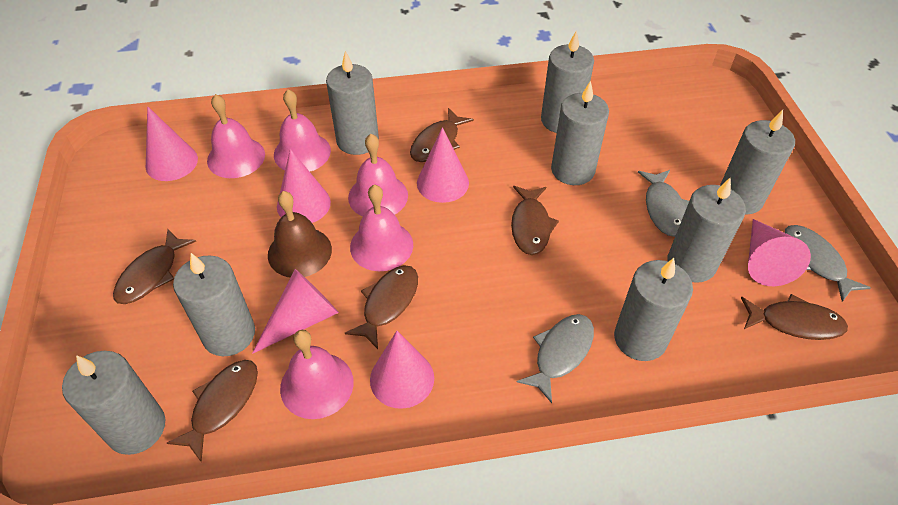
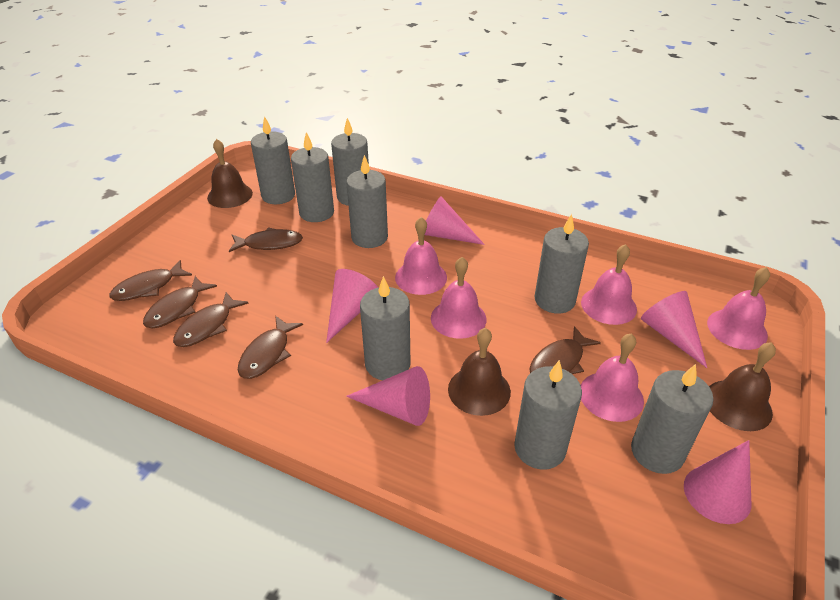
brown bell: 1 -> 3
grey fish: 3 -> 0
pink cone: 6 -> 5

